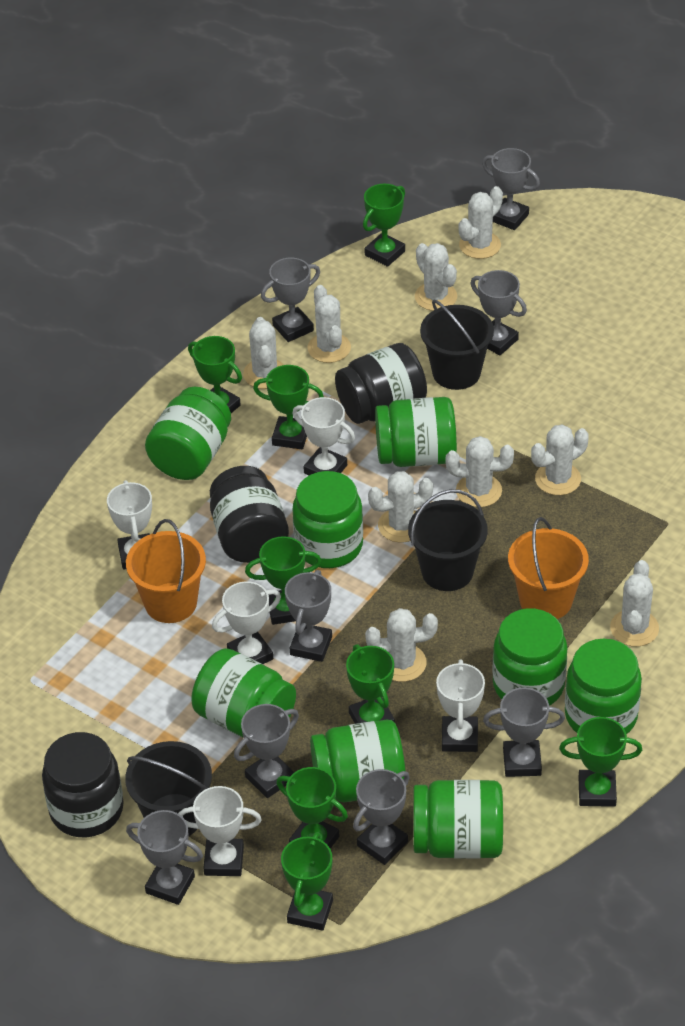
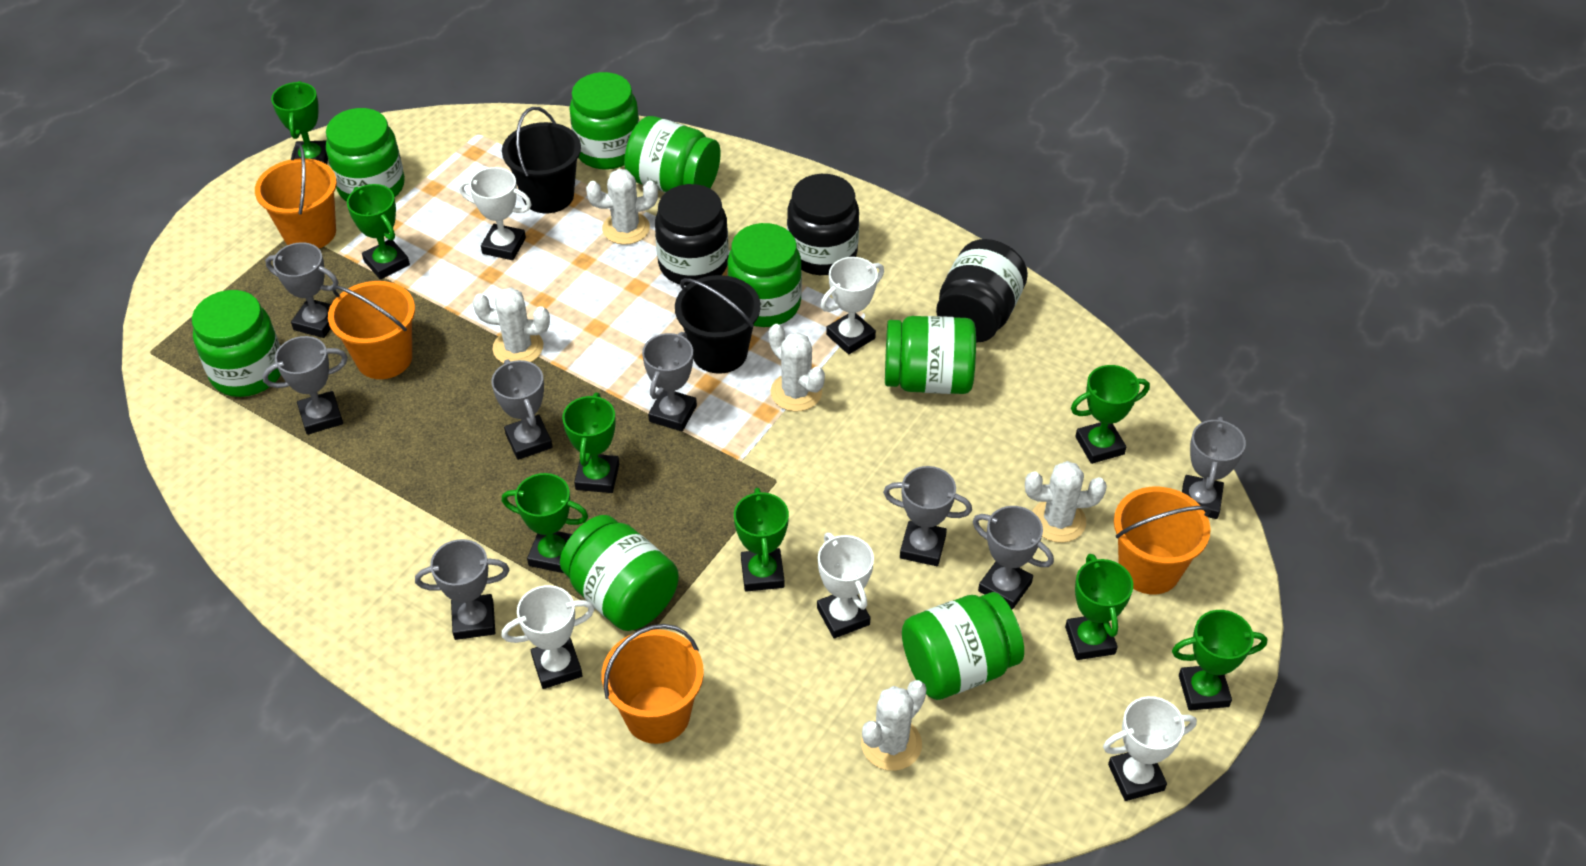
black bucket: 3 -> 2
orange bucket: 2 -> 4
white cactus: 9 -> 5

